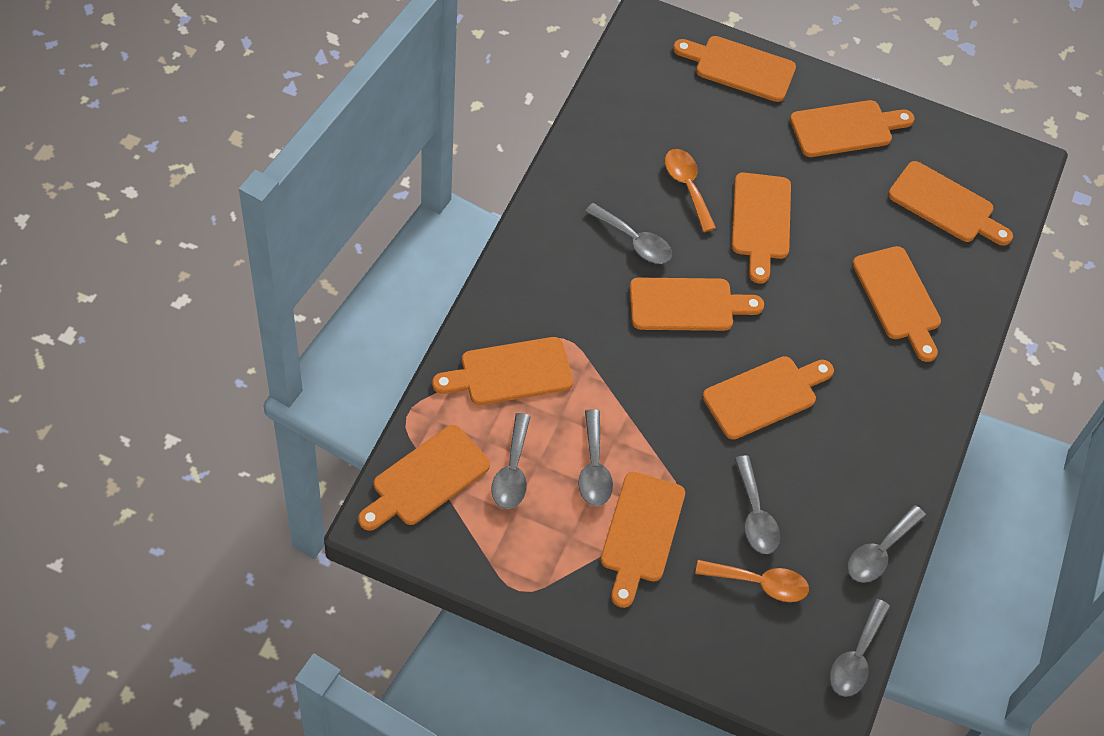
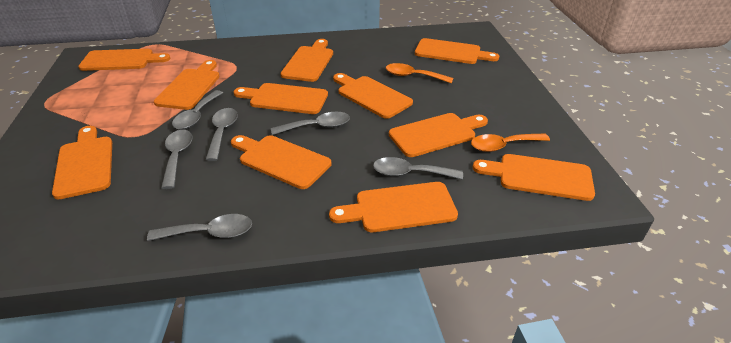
orange cutting board: 10 -> 11

